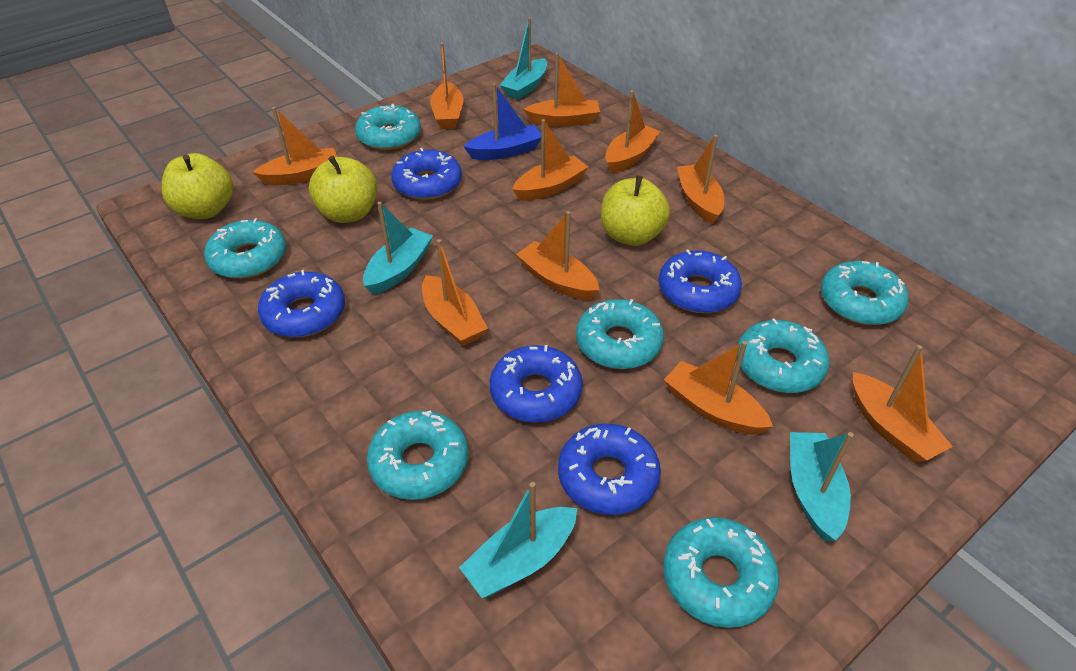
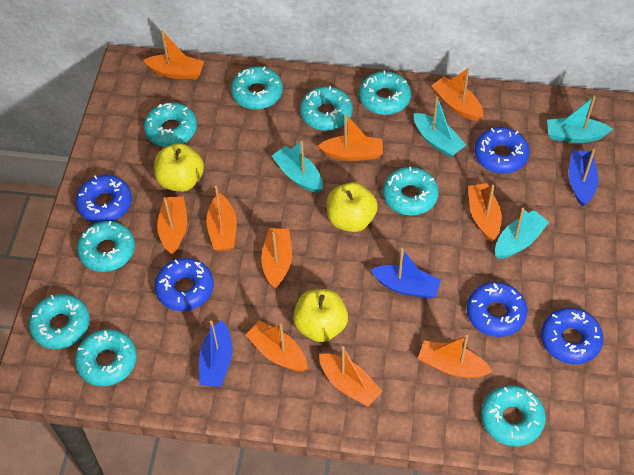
blue boat: 1 -> 3
turquoise donut: 7 -> 9

